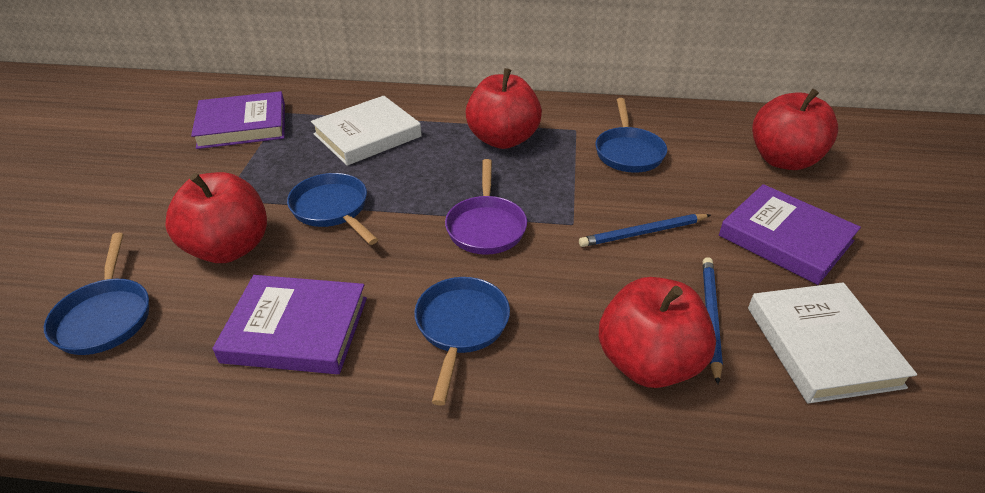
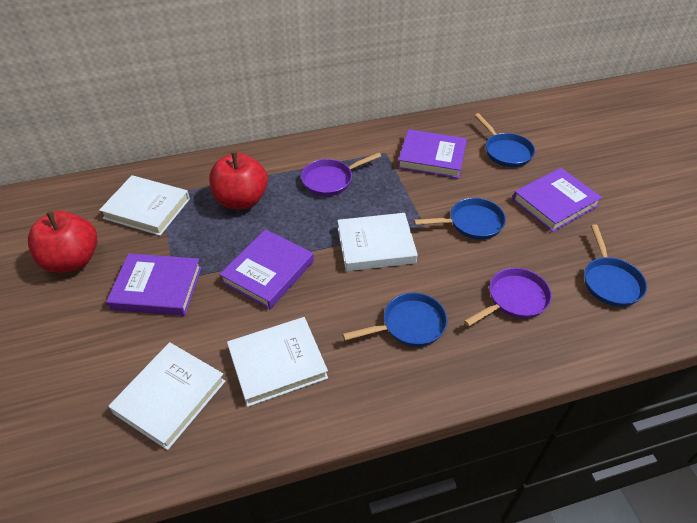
blue pencil: 2 -> 0
purple book: 3 -> 4
purple pan: 1 -> 2
red apple: 4 -> 2
white book: 2 -> 4

